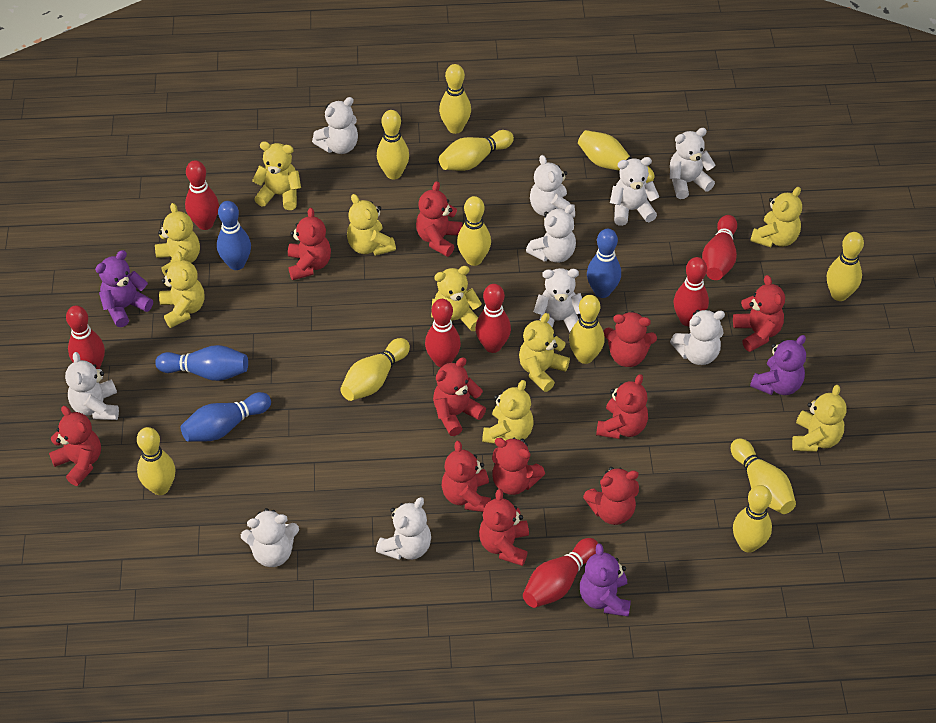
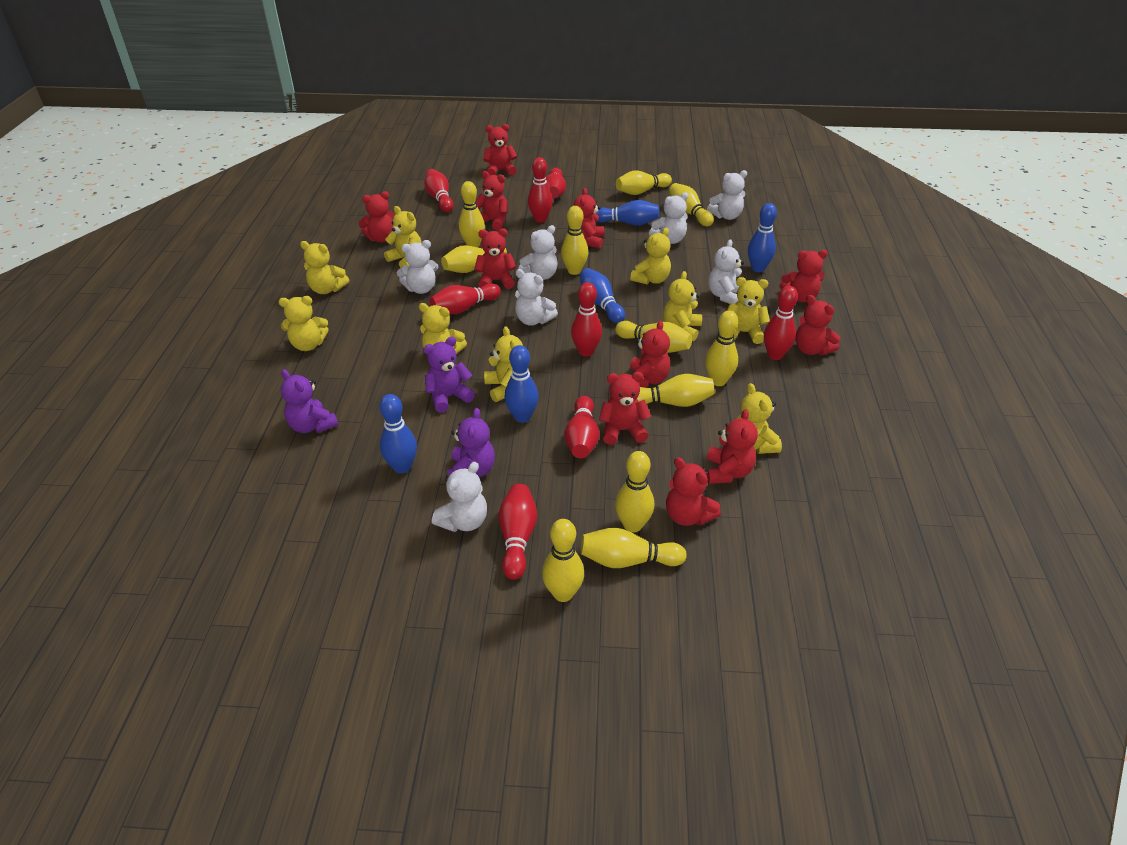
blue bowling pin: 4 -> 5
red bowling pin: 7 -> 8
white teddy bear: 10 -> 7

